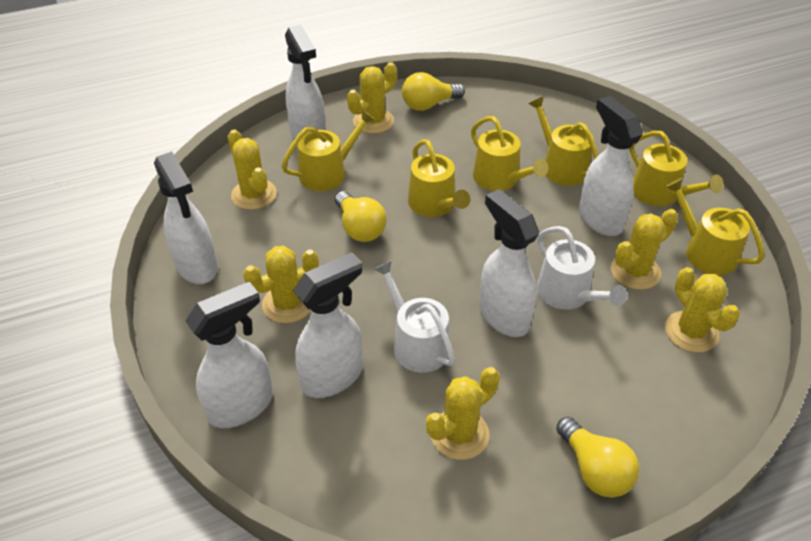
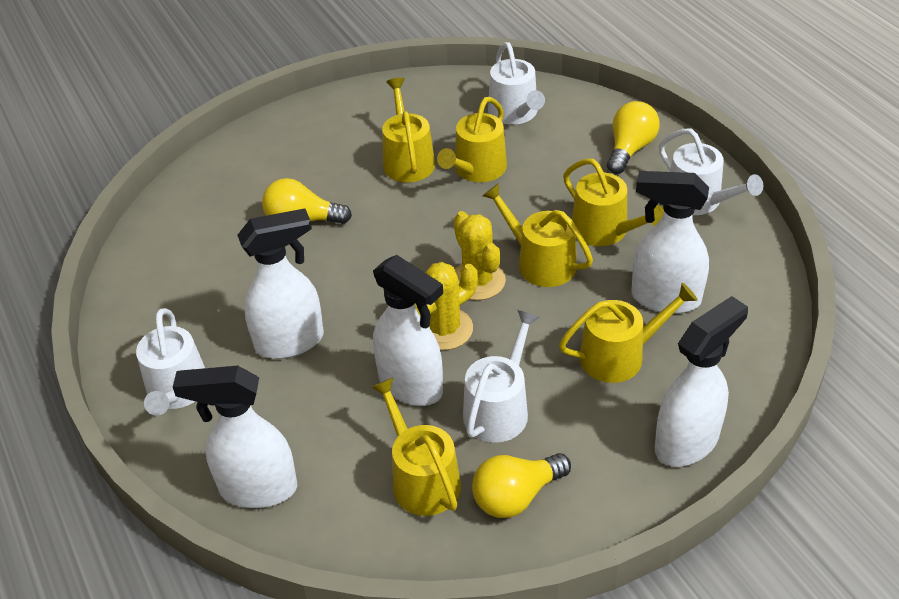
white spray bottle: 6 -> 5
white watering can: 2 -> 4
yellow cactus: 6 -> 2

